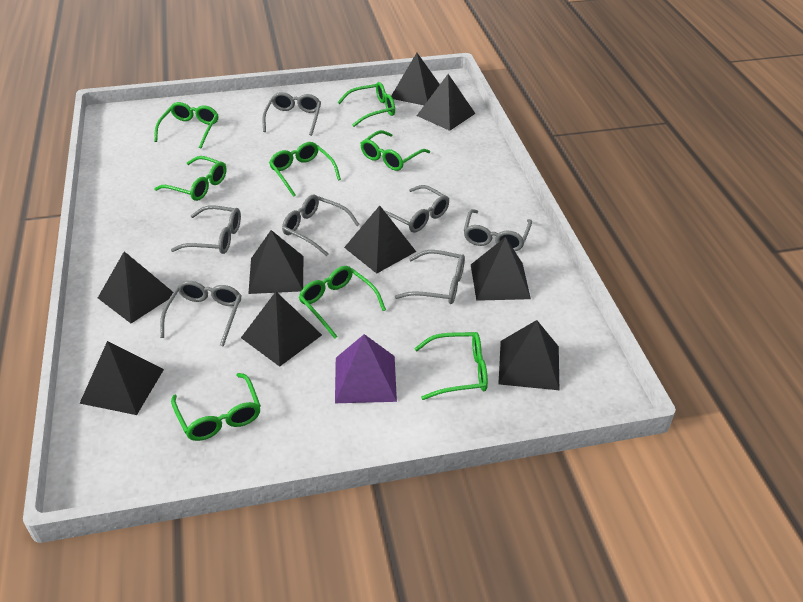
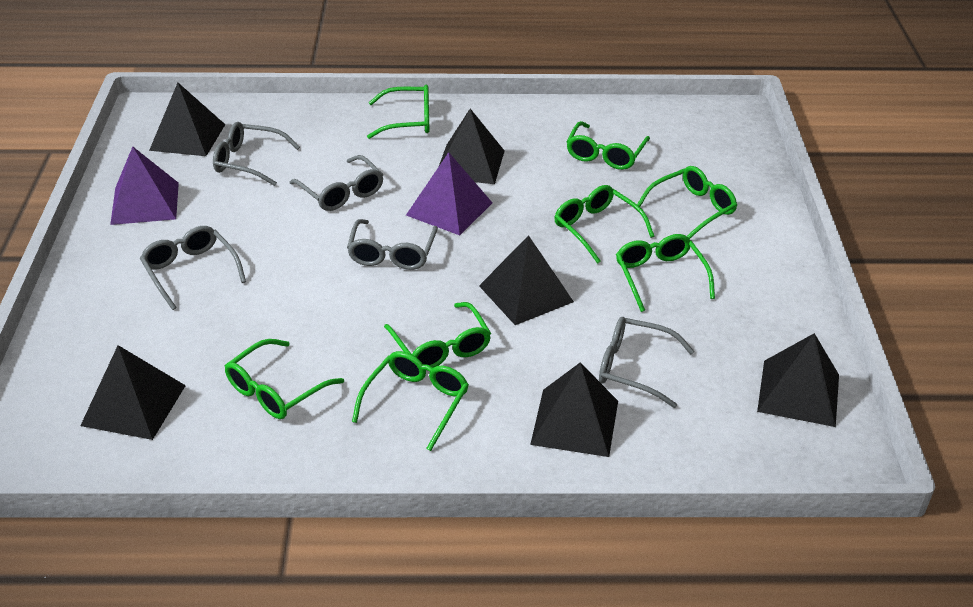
black pyramid: 9 -> 6
grey glasses: 7 -> 5
purple pyramid: 1 -> 2

